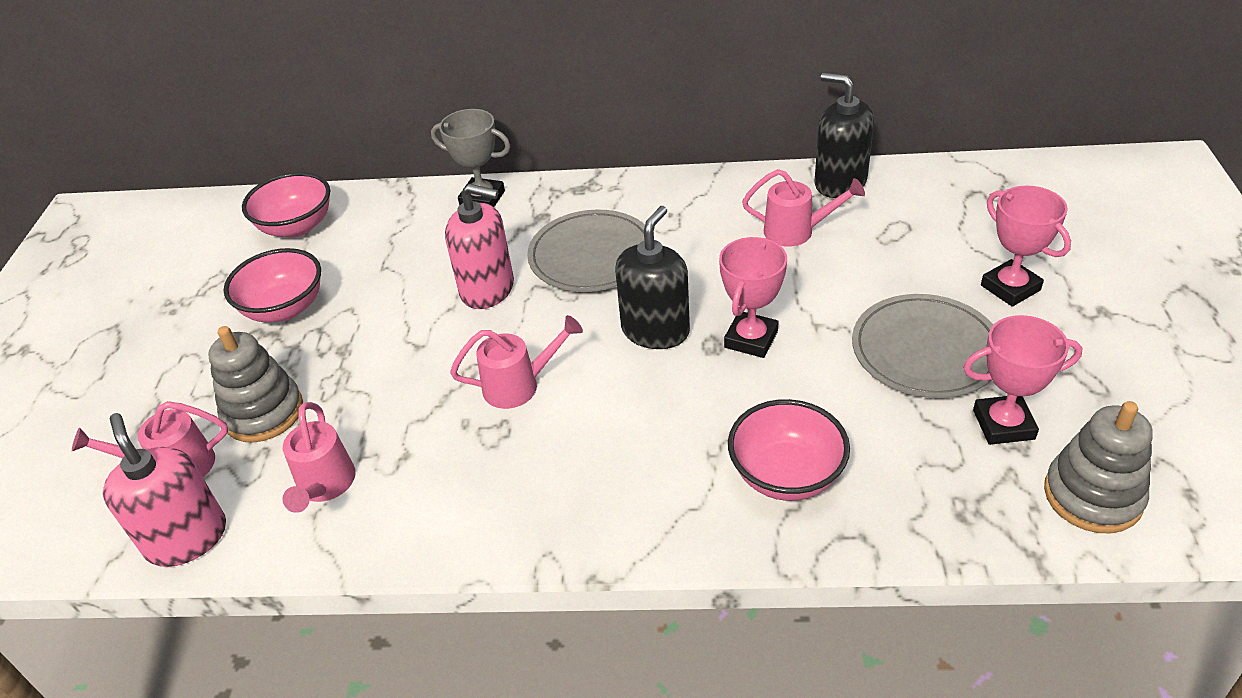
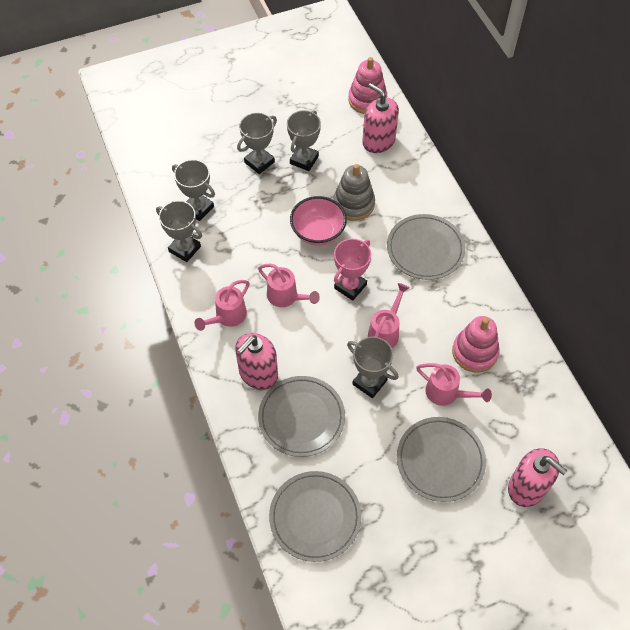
black soap dispenser: 2 -> 0
grey plate: 2 -> 4
grey stacking toy: 2 -> 1
grey trophy: 1 -> 5
pink bowl: 3 -> 1
pink soap dispenser: 2 -> 3
pink stacking toy: 0 -> 2
pink trophy: 3 -> 1

